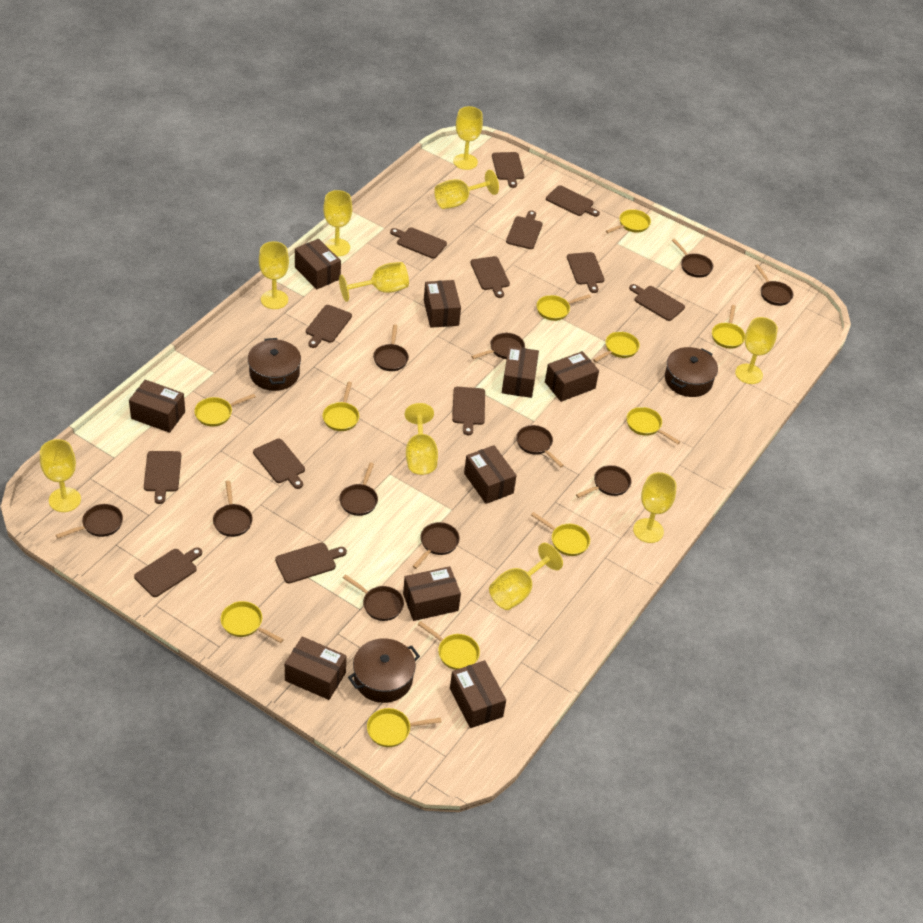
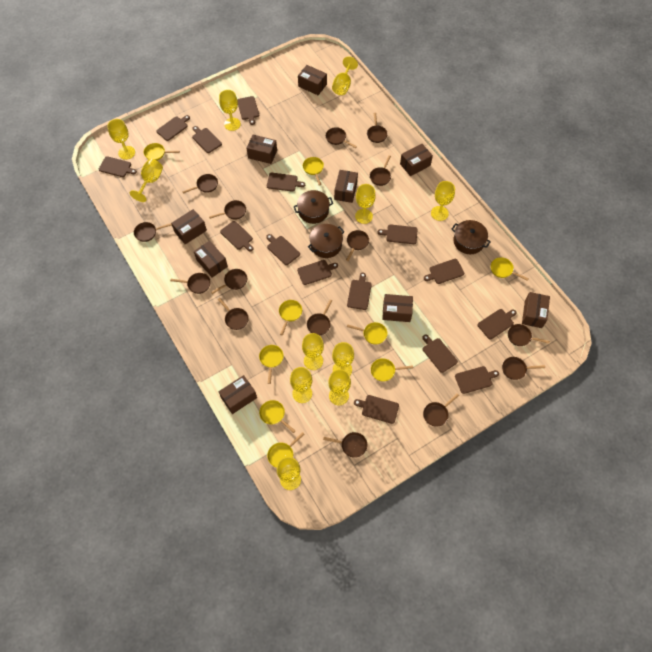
brown cutting board: 13 -> 15
brown pan: 11 -> 15
yellow goblet: 10 -> 11
yellow pan: 11 -> 9

